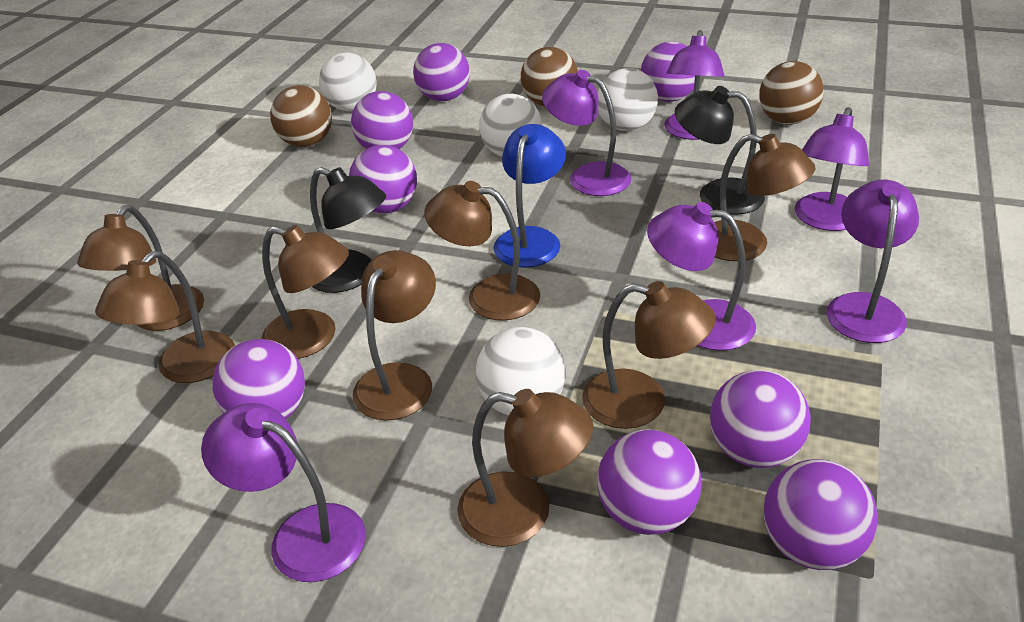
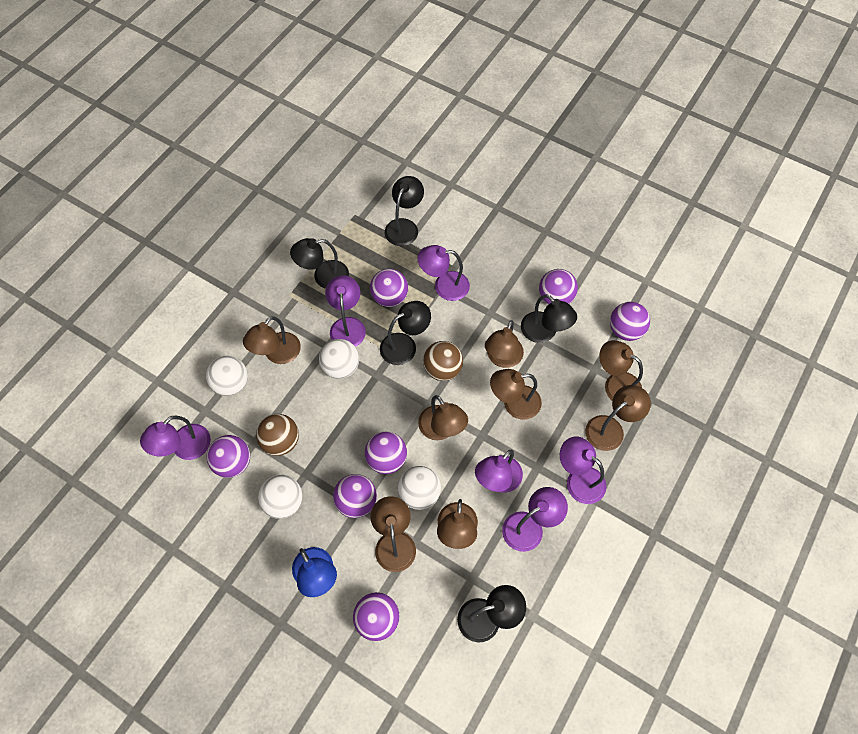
black lamp: 2 -> 5
brown ball: 3 -> 2
purple ball: 8 -> 7

